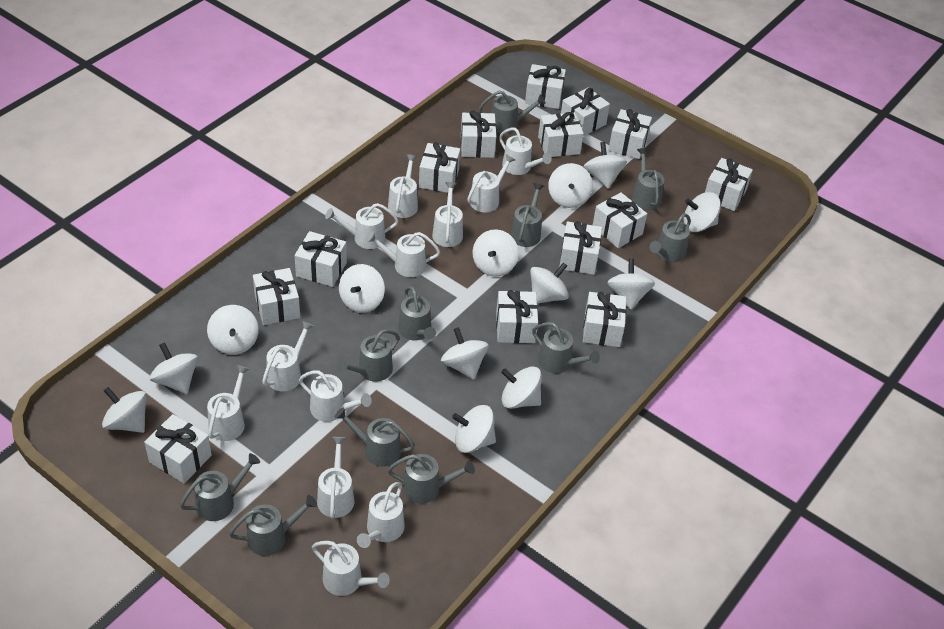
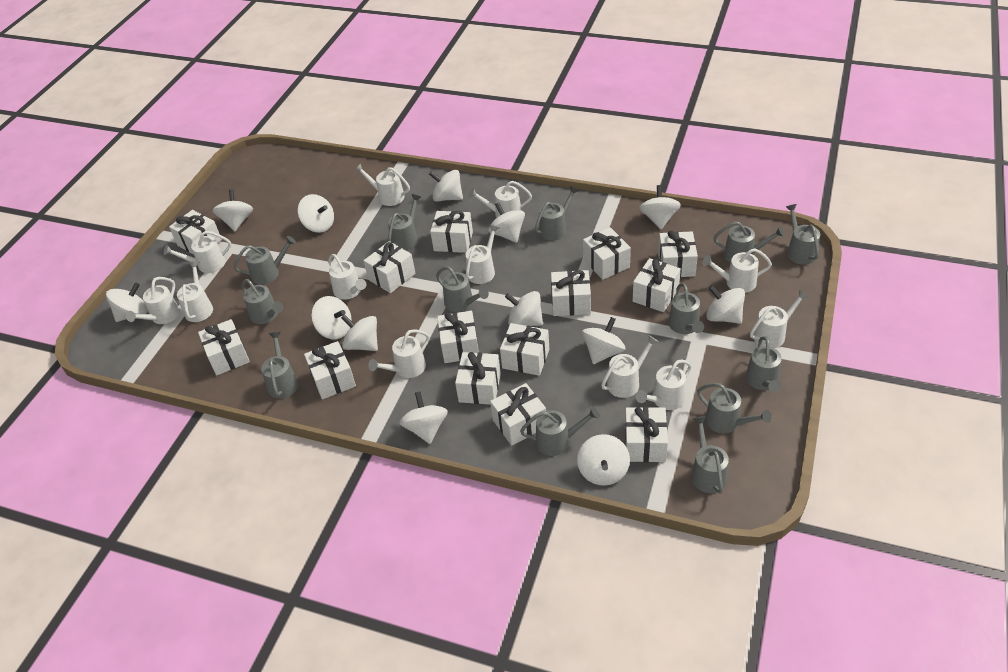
grey watering can: 11 -> 13

